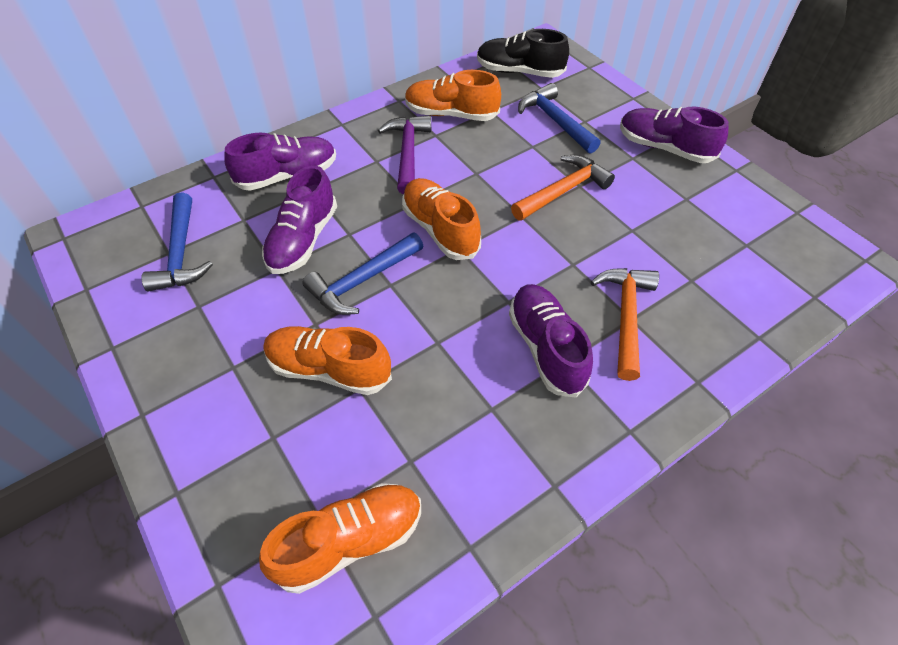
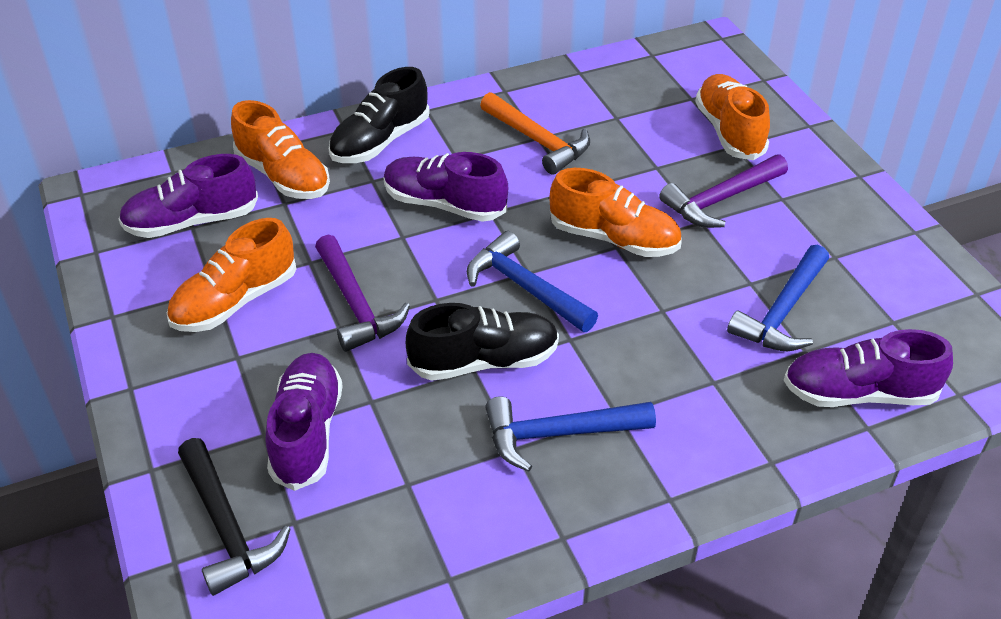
black hammer: 0 -> 1
black shoe: 1 -> 2
orange hammer: 2 -> 1
purple hammer: 1 -> 2

